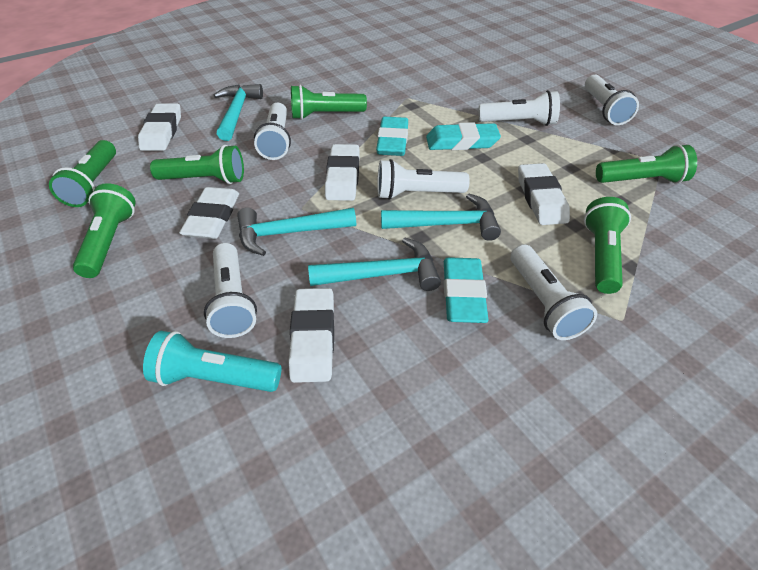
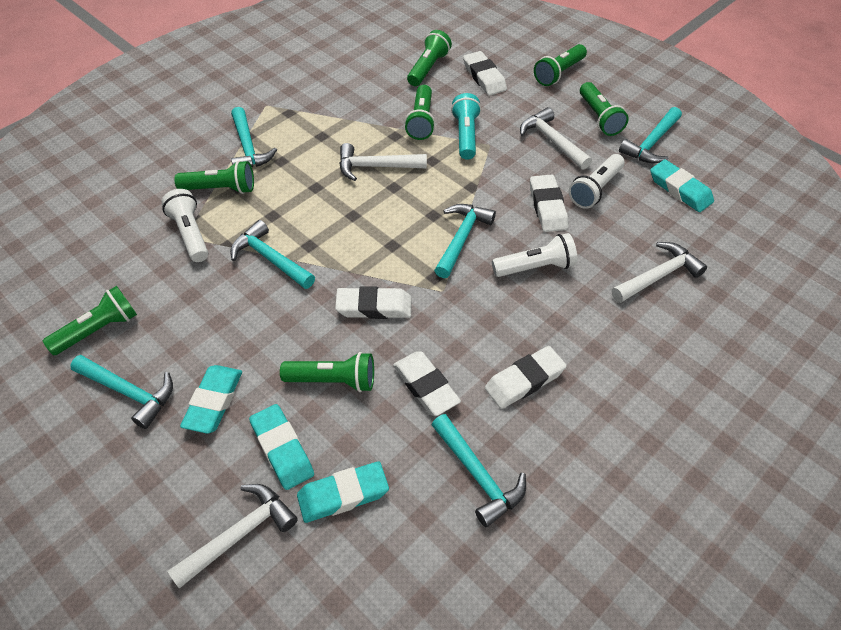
green flashlight: 6 -> 7
turquoise eraser: 3 -> 4
turquoise hammer: 4 -> 6
white flashlight: 6 -> 3
white hammer: 0 -> 4

